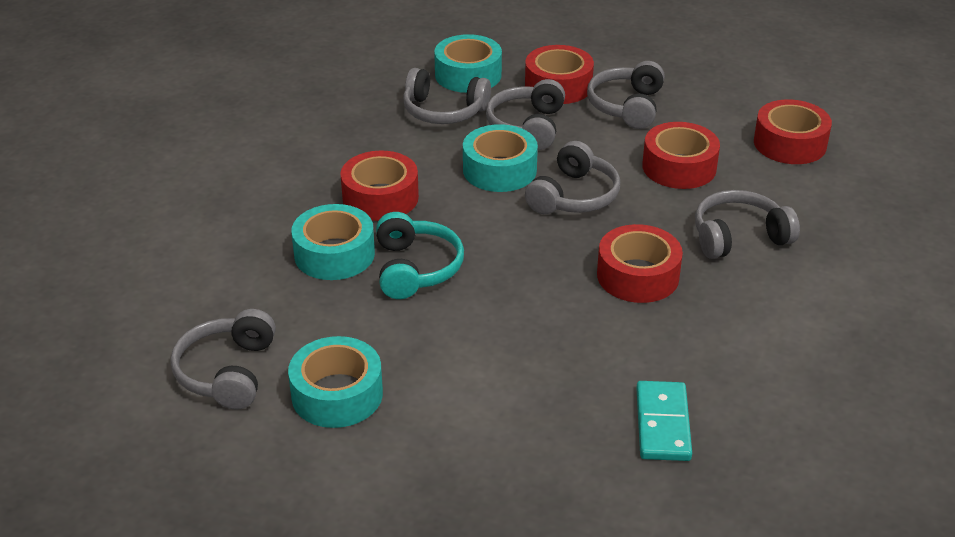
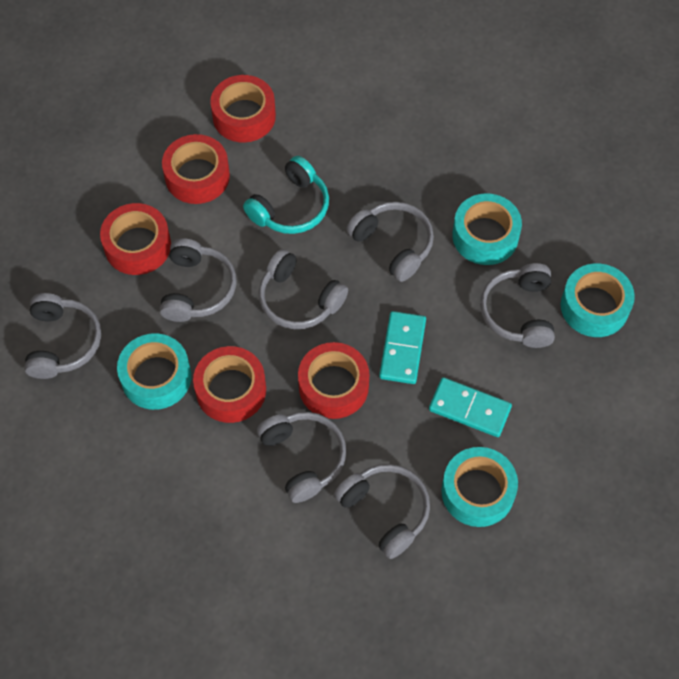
grey headphones: 6 -> 7
turquoise domino: 1 -> 2

